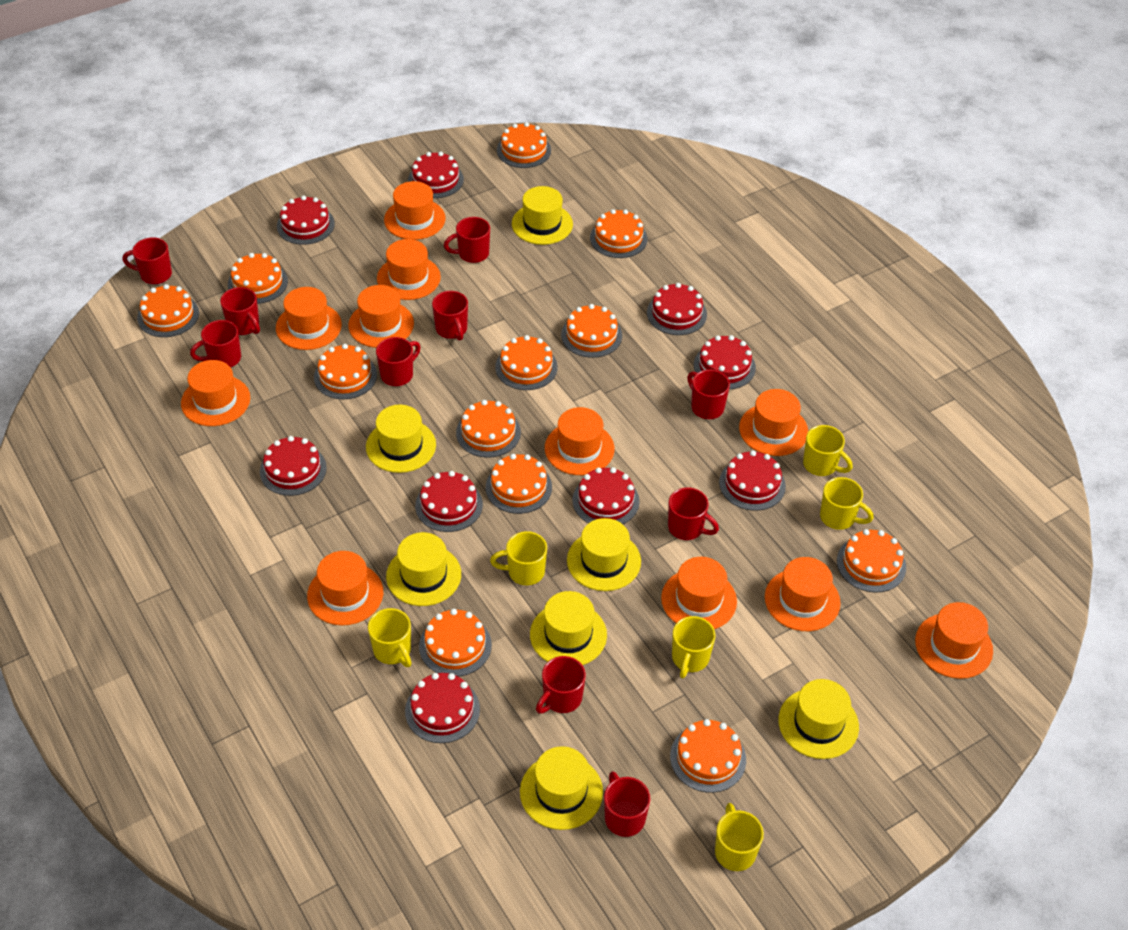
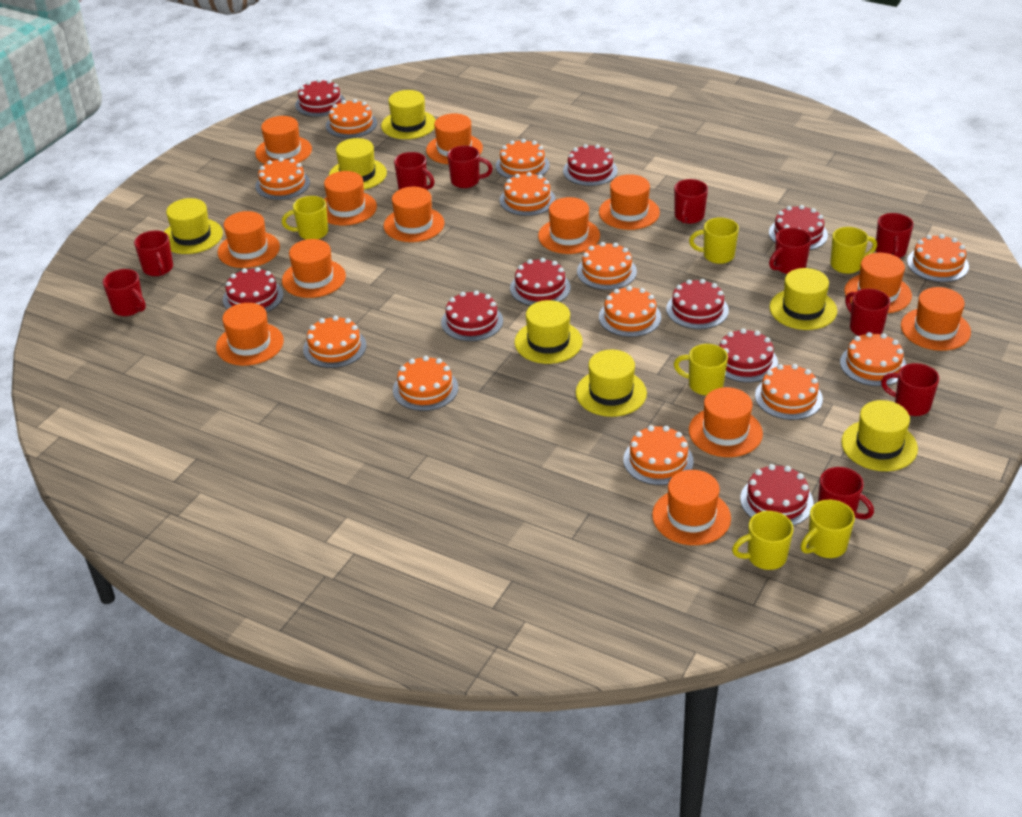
orange hat: 11 -> 13

